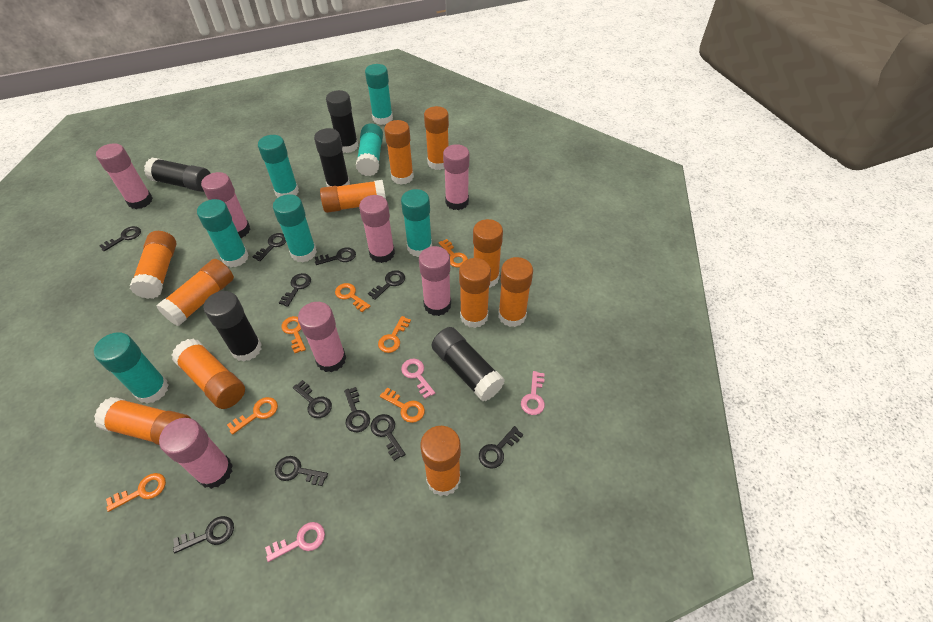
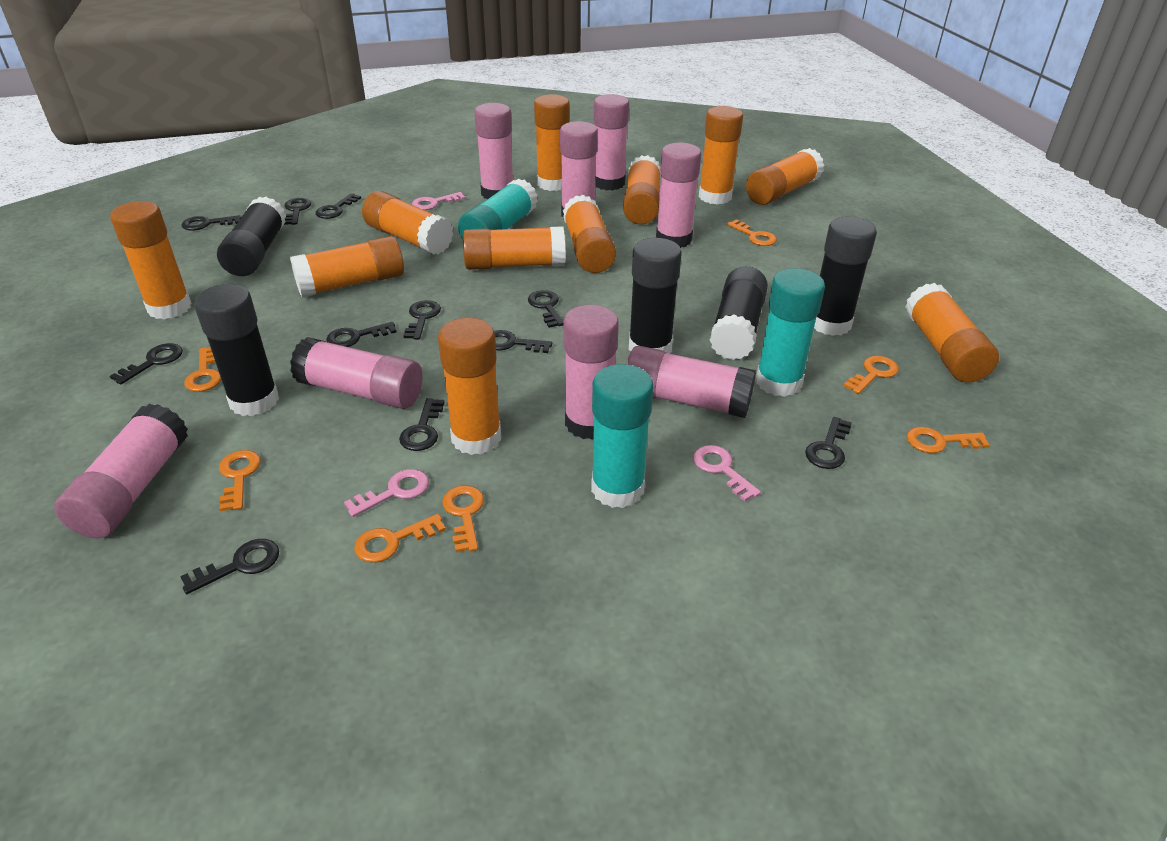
pink glue stick: 7 -> 8
turquoise glue stick: 7 -> 3

